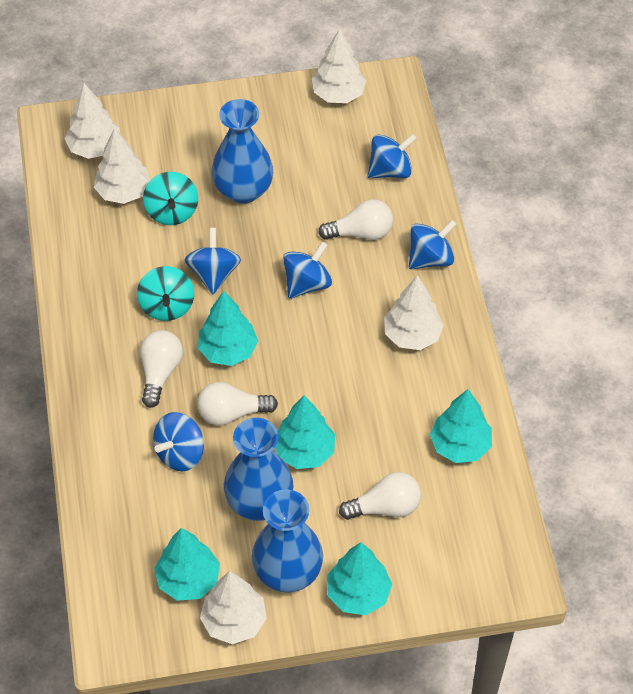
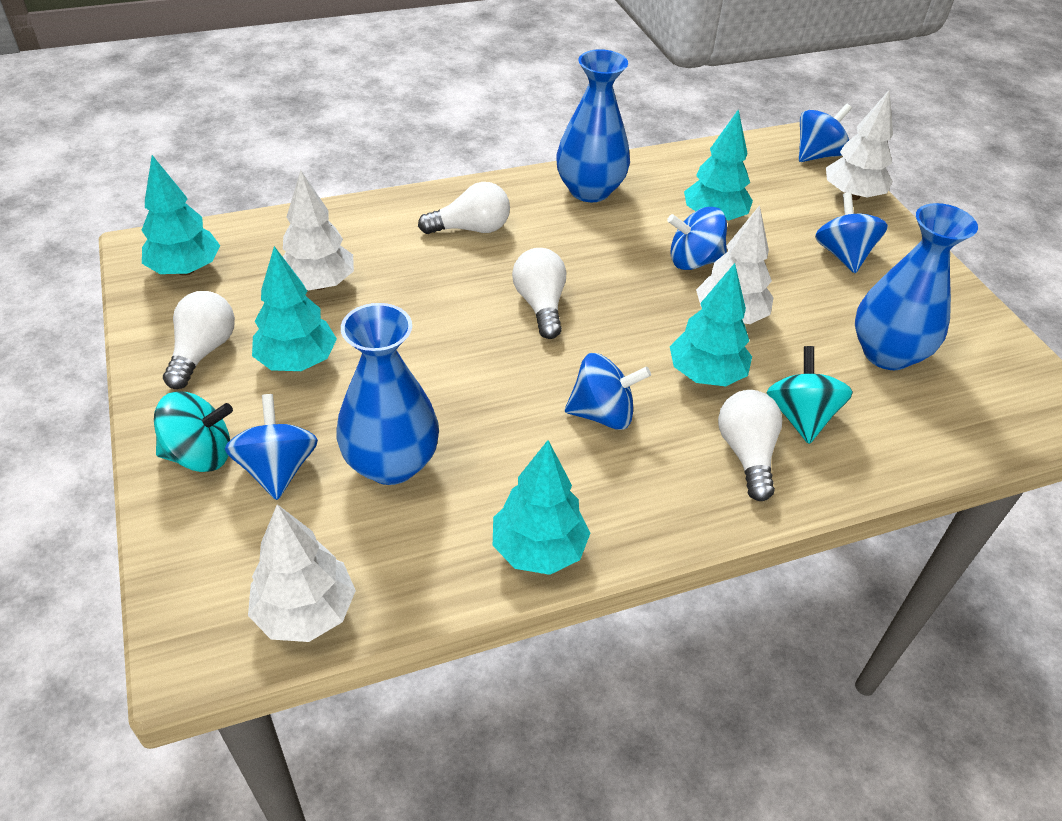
white tree: 5 -> 4

